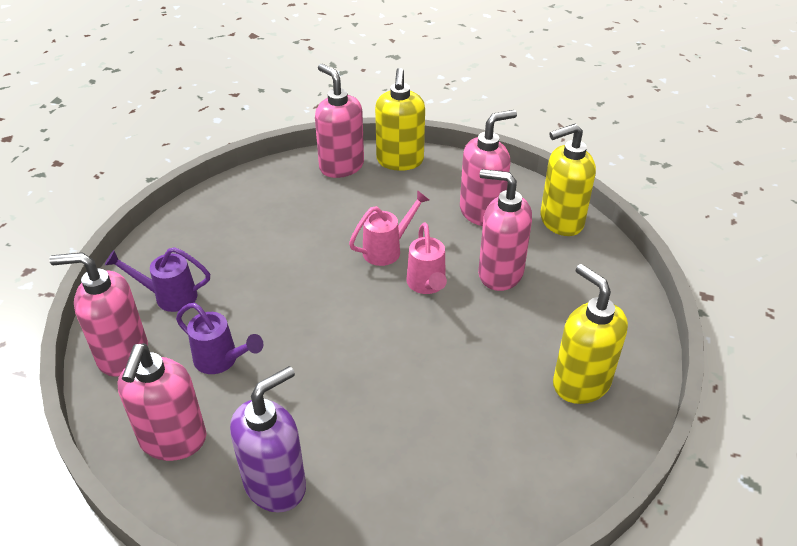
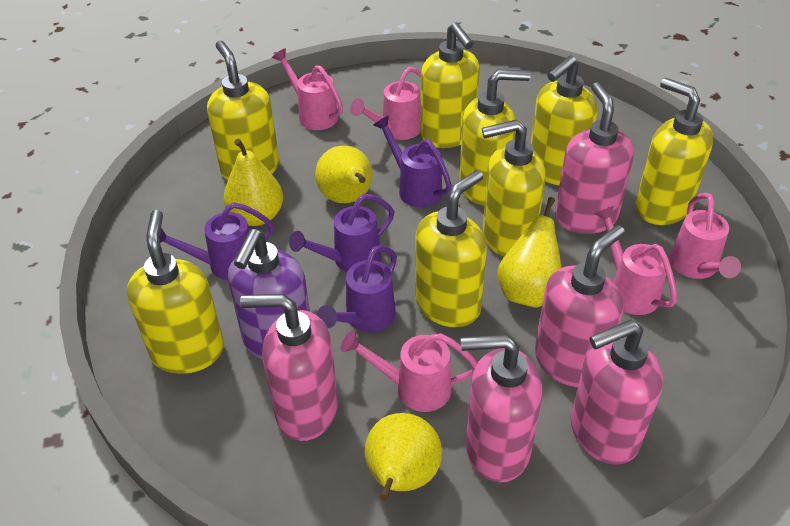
pink watering can: 2 -> 5
purple watering can: 2 -> 4
yellow pear: 0 -> 4
yellow soap dispenser: 3 -> 8

